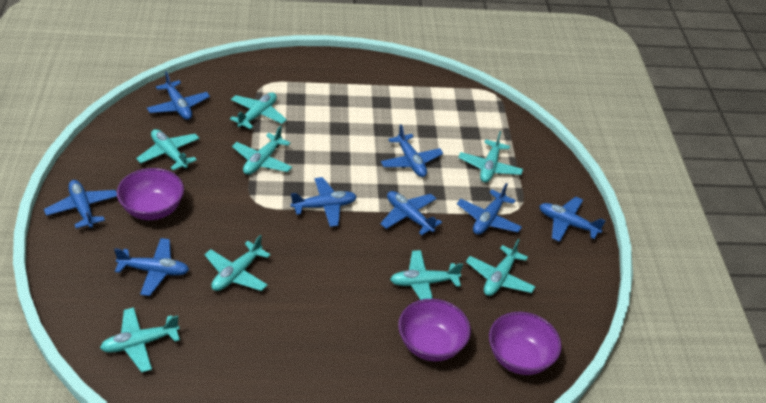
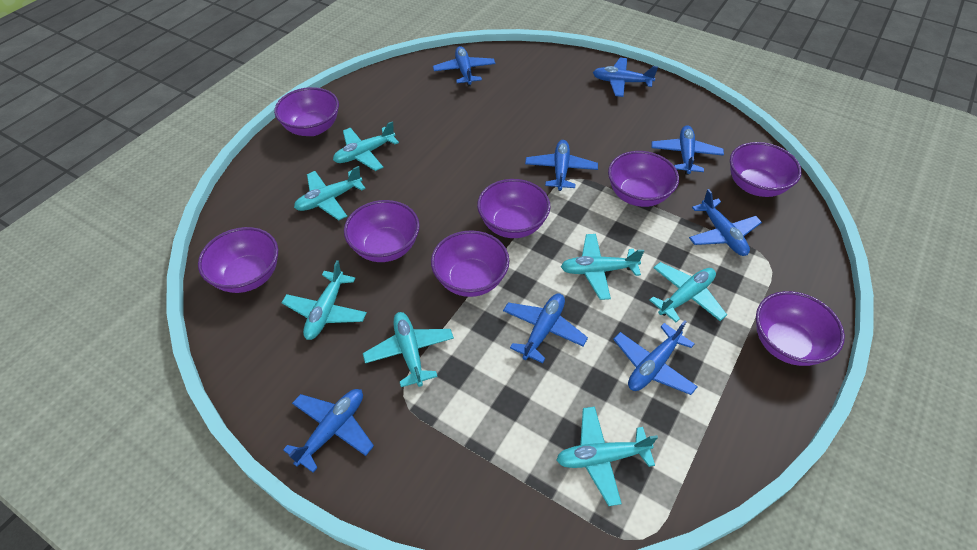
purple bowl: 3 -> 8
turquoise plane: 8 -> 7

